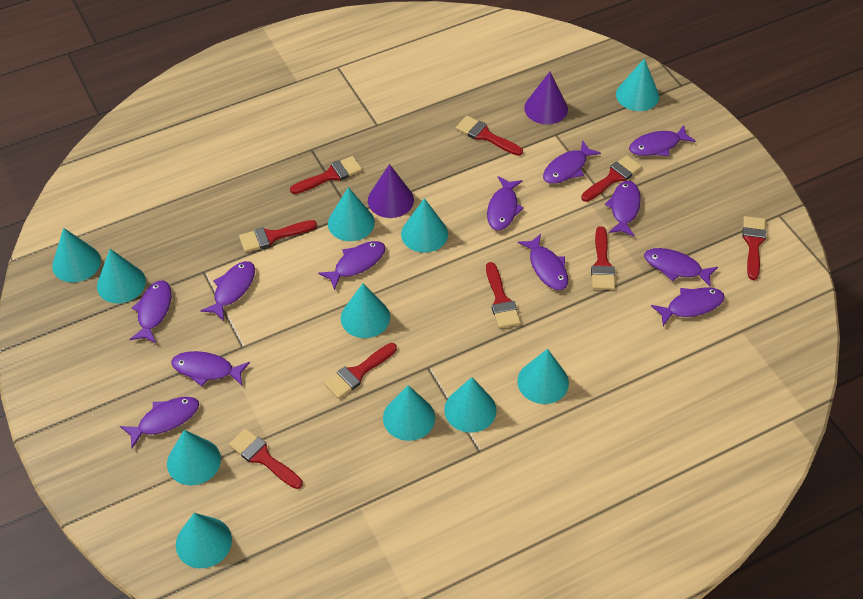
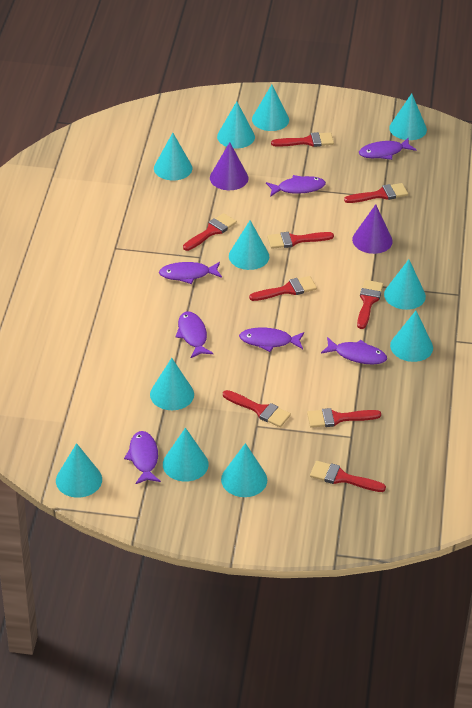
purple fish: 12 -> 7

